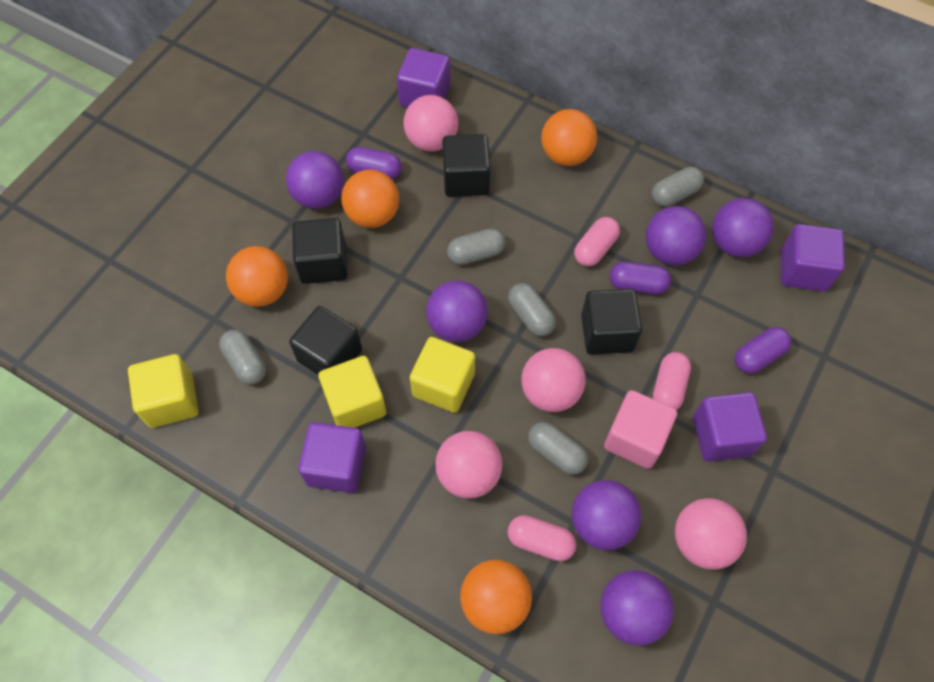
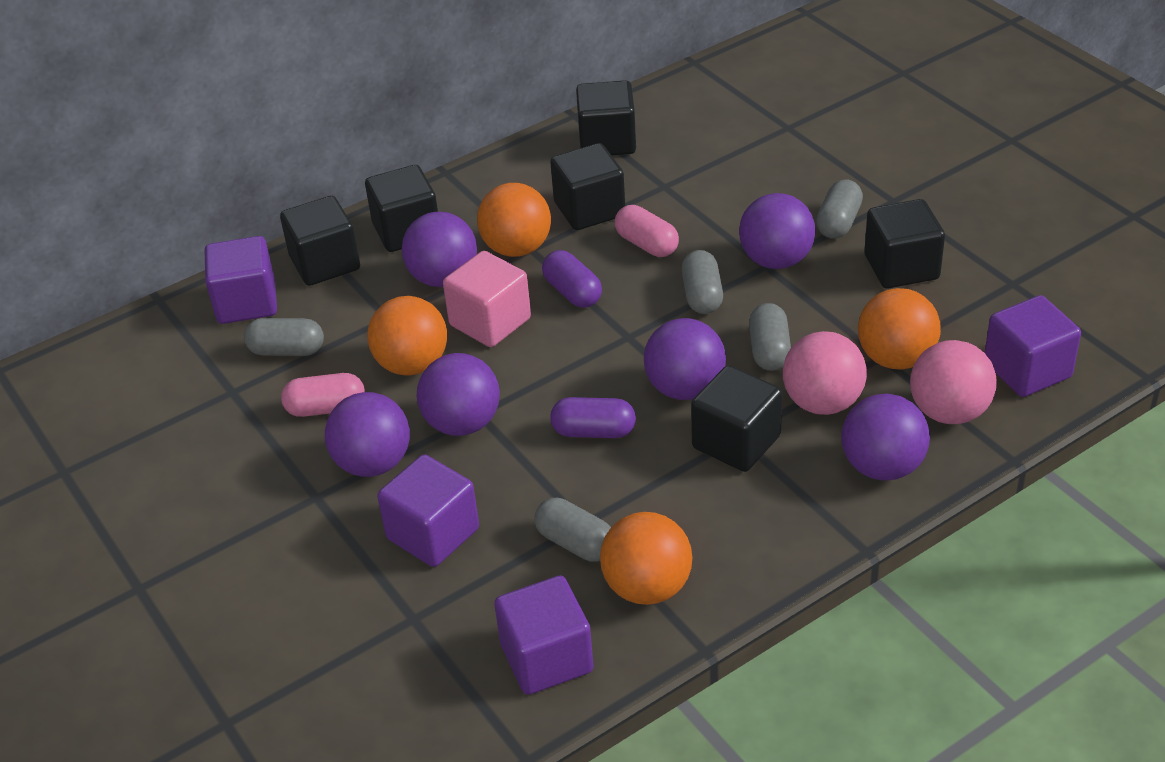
black cube: 4 -> 6
pink ball: 4 -> 2
pink capsule: 3 -> 2
purple capsule: 3 -> 2
yellow cube: 3 -> 0

